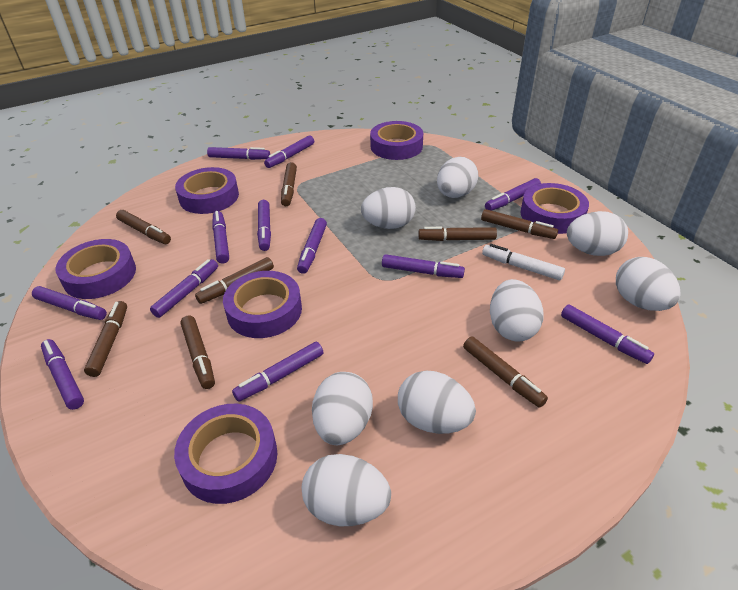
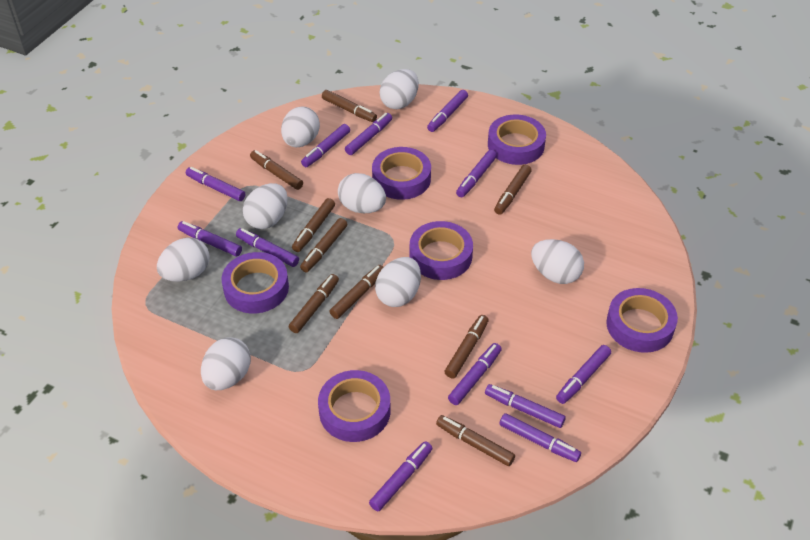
brown marker: 8 -> 9
white marker: 1 -> 0

